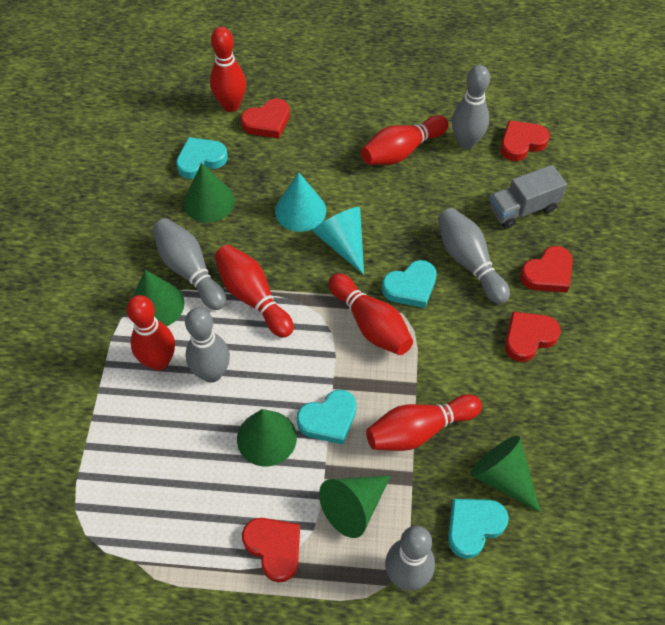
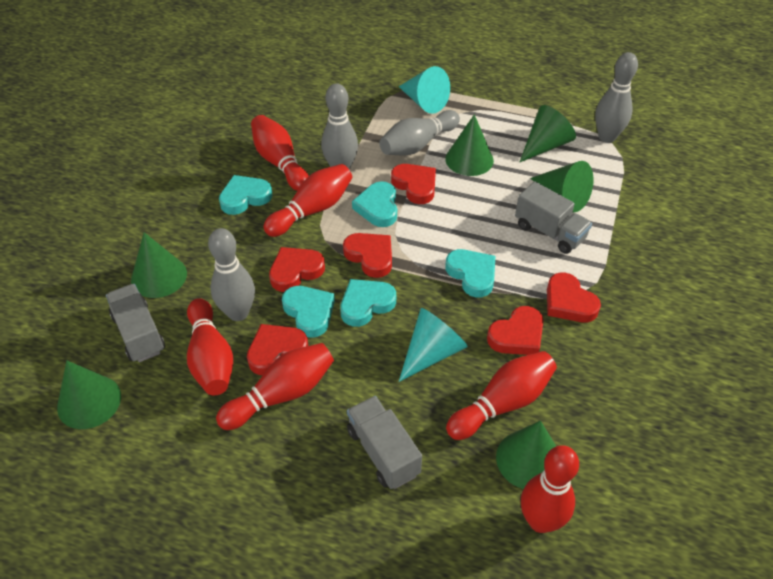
green cone: 5 -> 6
grey bowling pin: 5 -> 4
grey truck: 1 -> 3
red heart: 5 -> 6
turquoise heart: 4 -> 5

